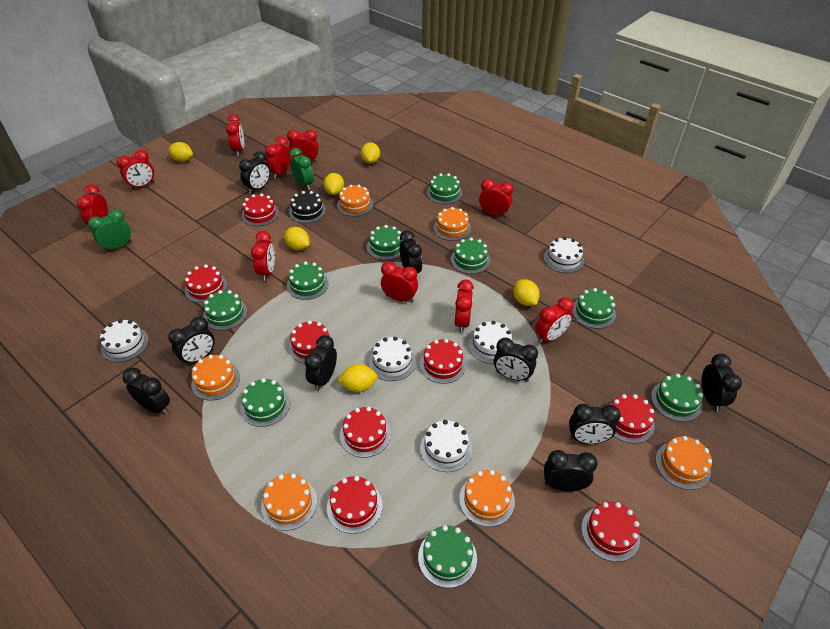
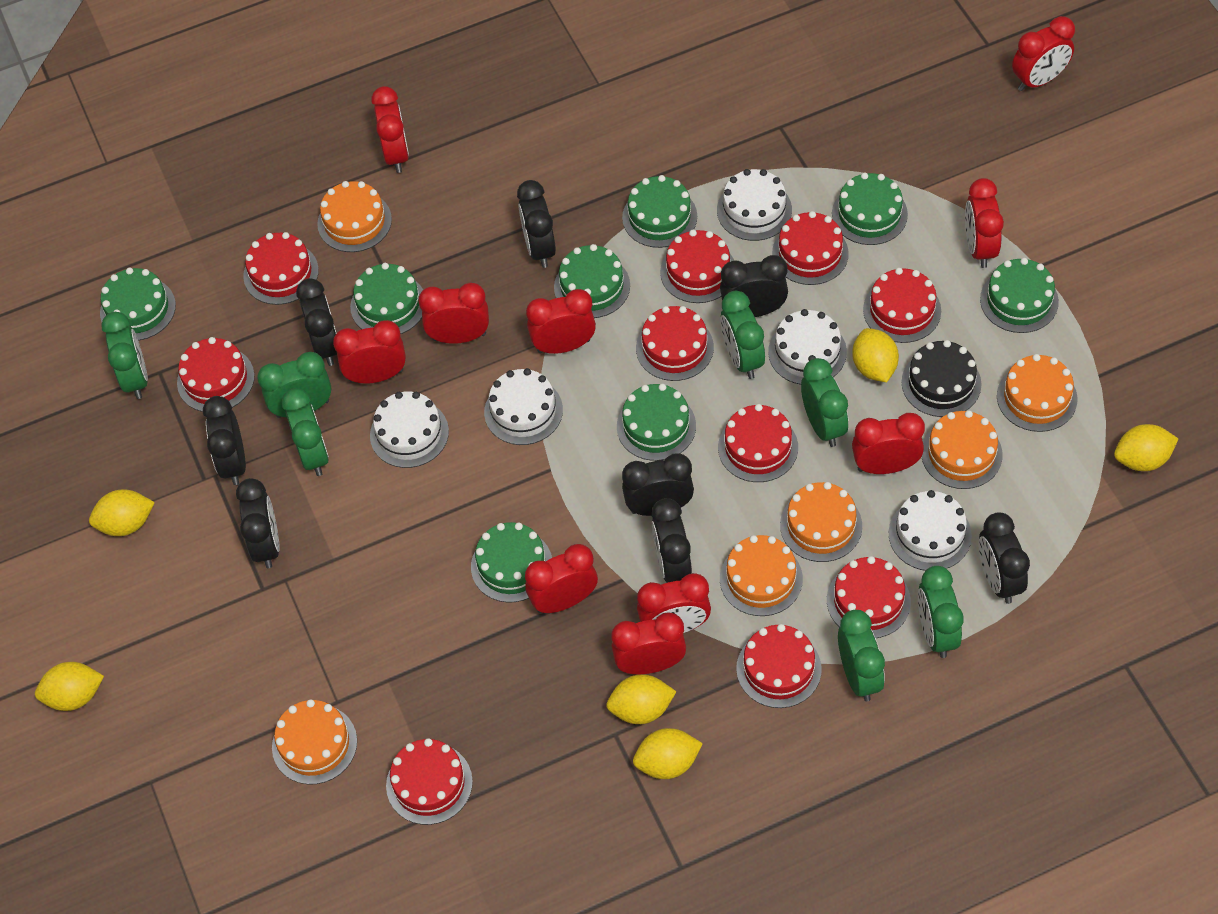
black clock: 9 -> 8
green cake: 9 -> 8
green clock: 2 -> 7
red cake: 8 -> 10

